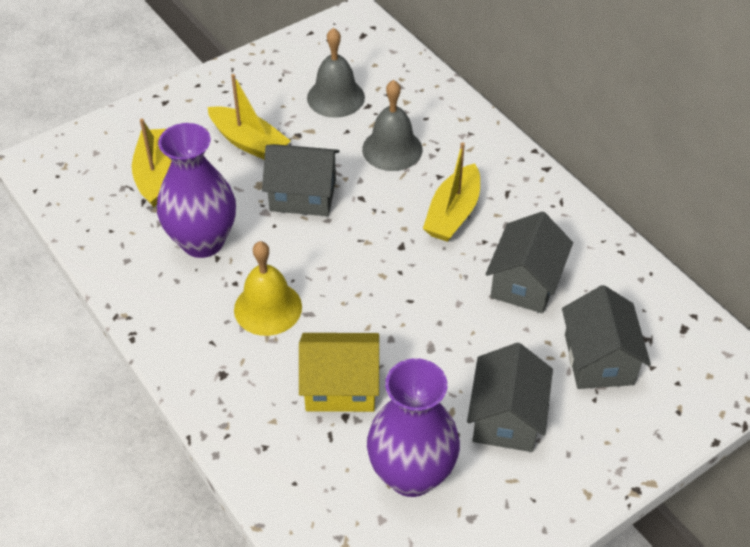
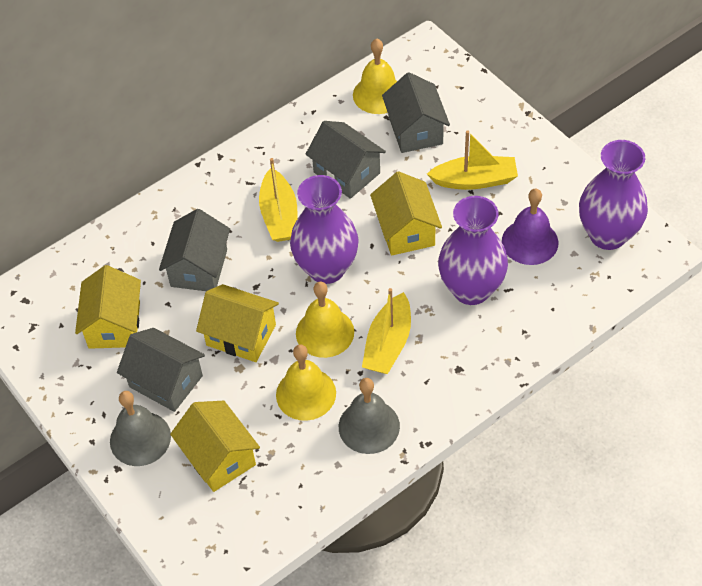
purple bell: 0 -> 1
purple vase: 2 -> 3
yellow bell: 1 -> 3
yellow house: 1 -> 4

